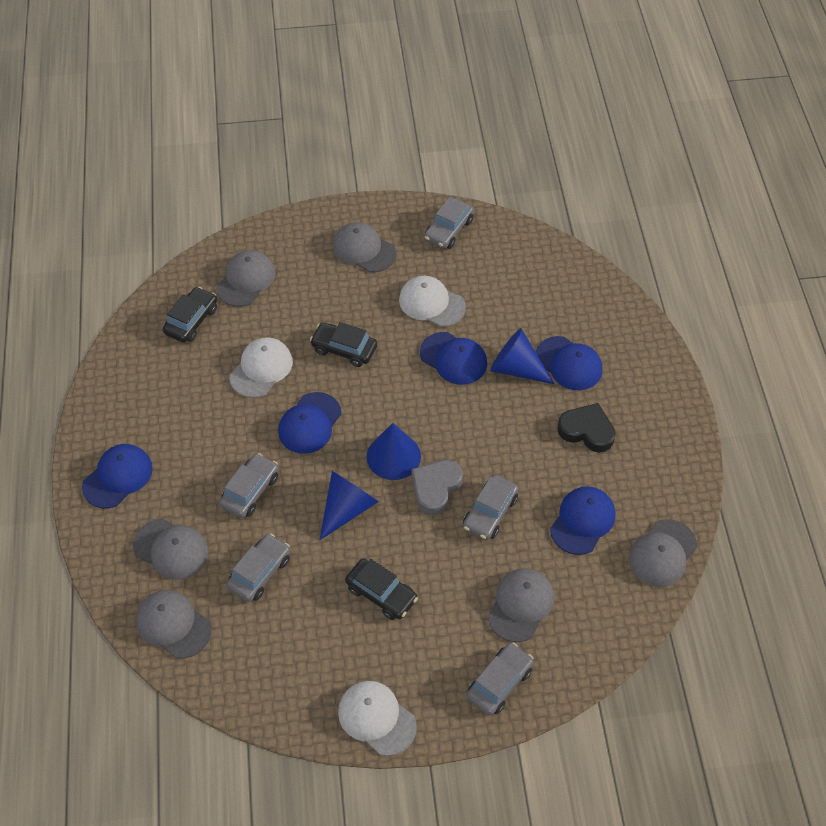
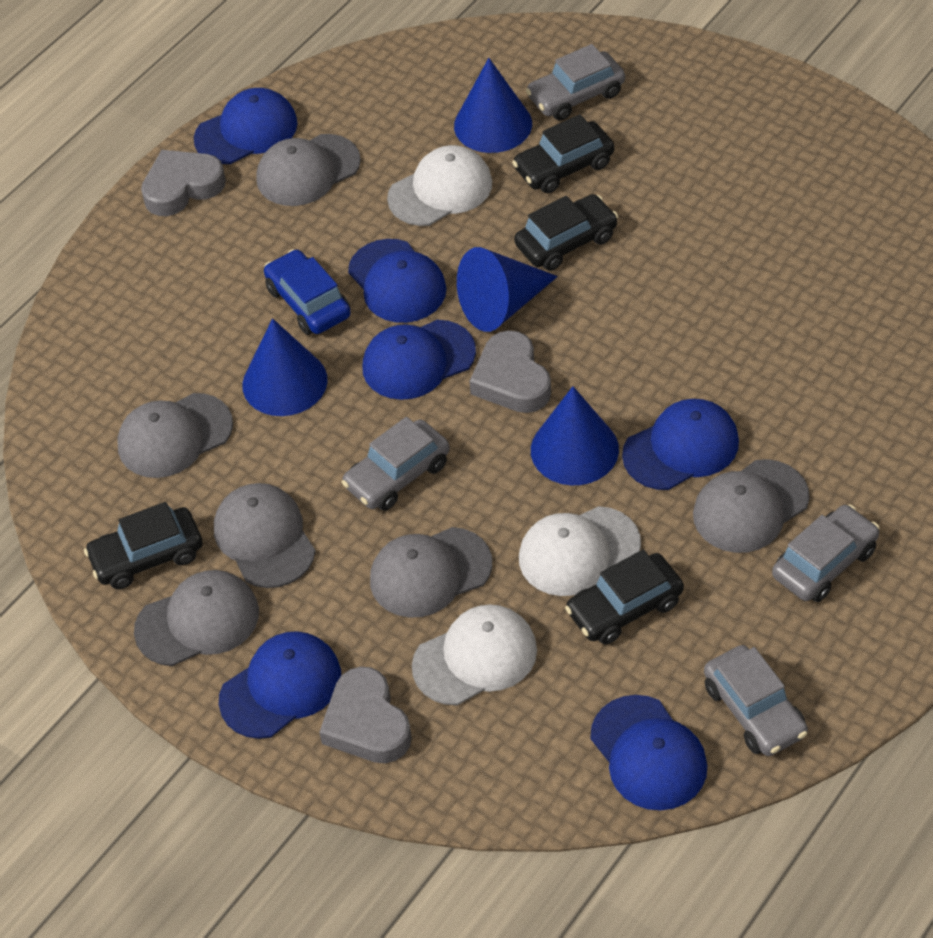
black car: 3 -> 4
black heart: 1 -> 0
blue cap: 5 -> 6
blue car: 0 -> 1
blue cone: 3 -> 4
grey car: 5 -> 4
grey heart: 1 -> 3

